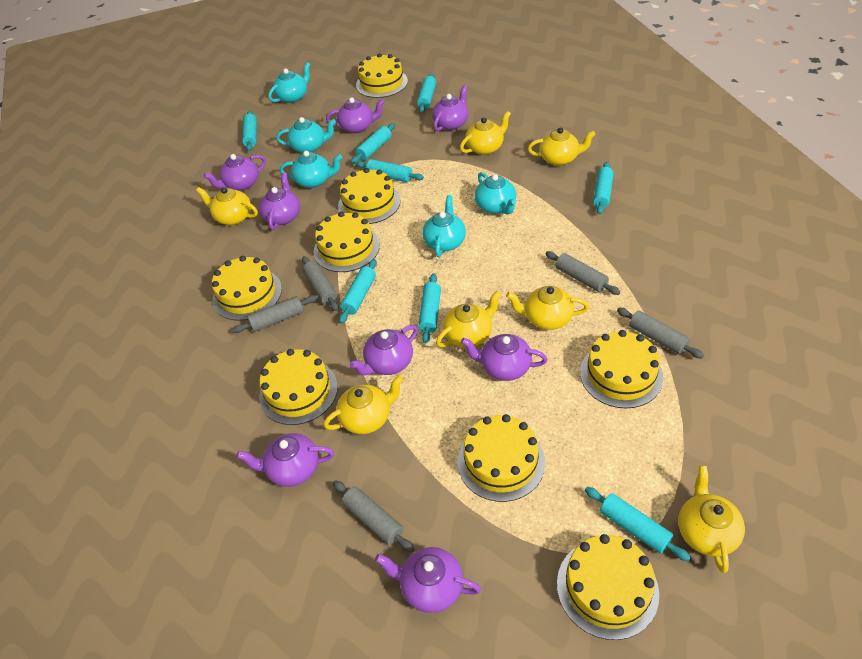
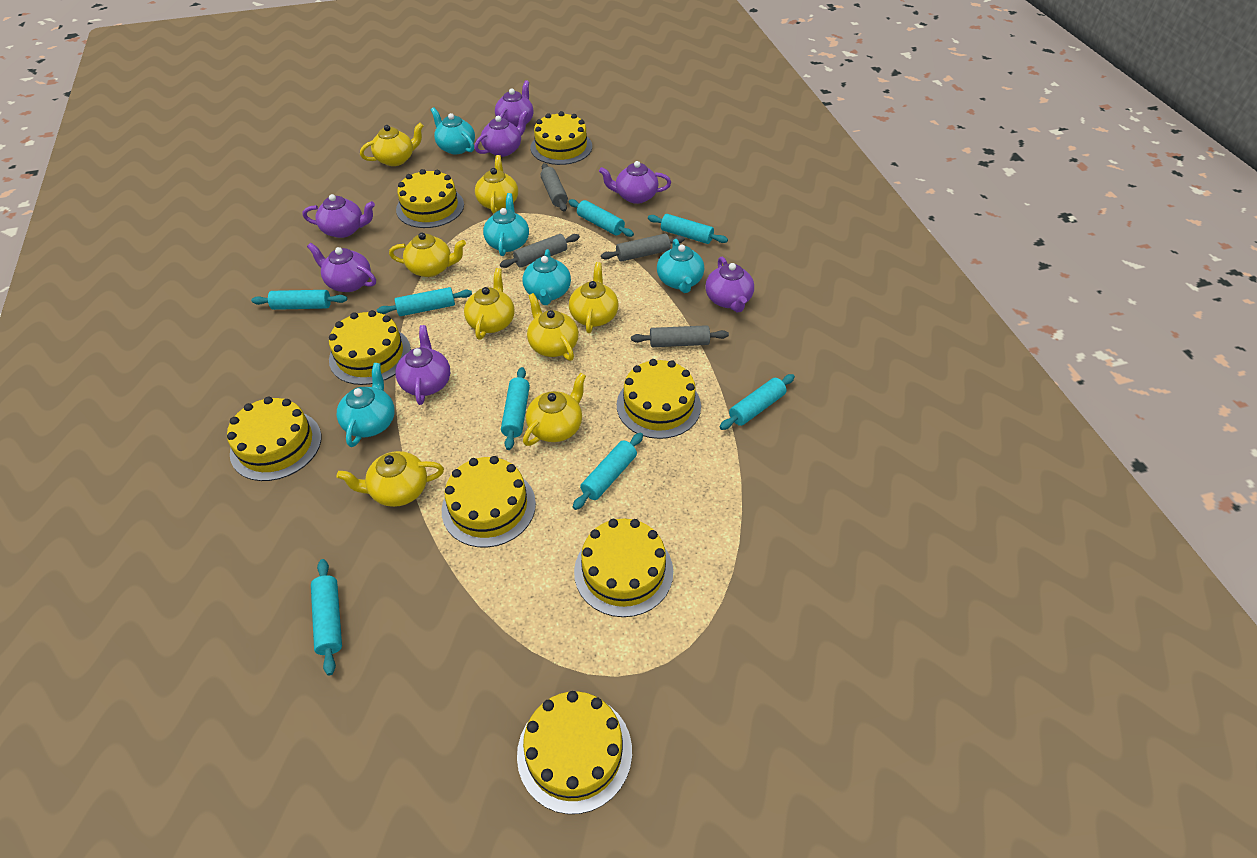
grey rolling pin: 5 -> 4
purple teapot: 8 -> 7
yellow teapot: 7 -> 8

